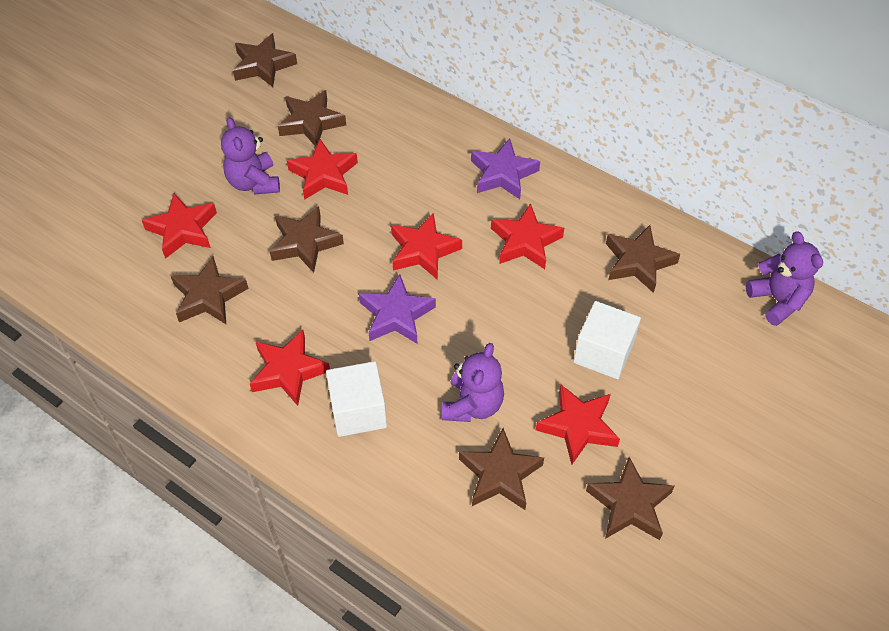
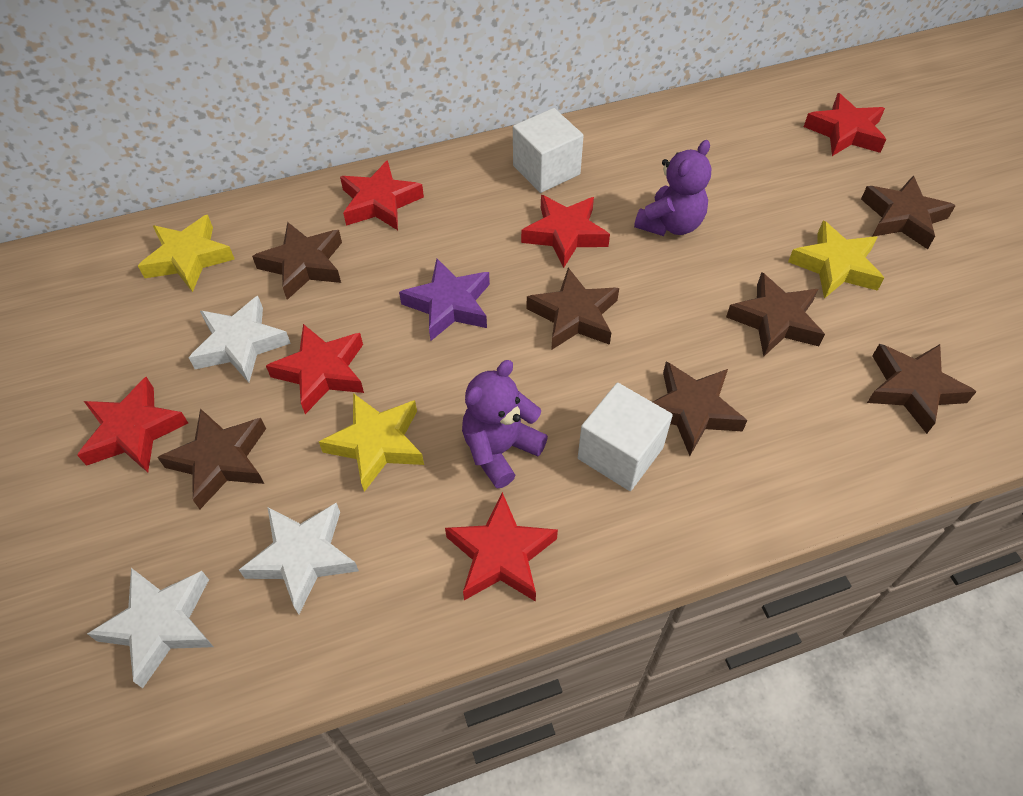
purple star: 2 -> 1
purple teddy bear: 3 -> 2
white star: 0 -> 3
yellow star: 0 -> 3

